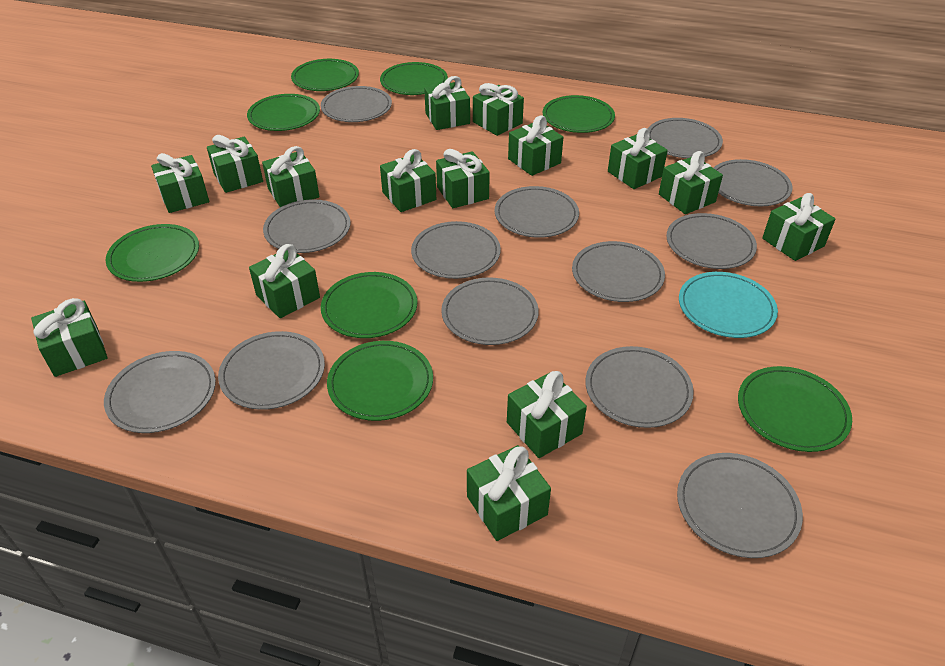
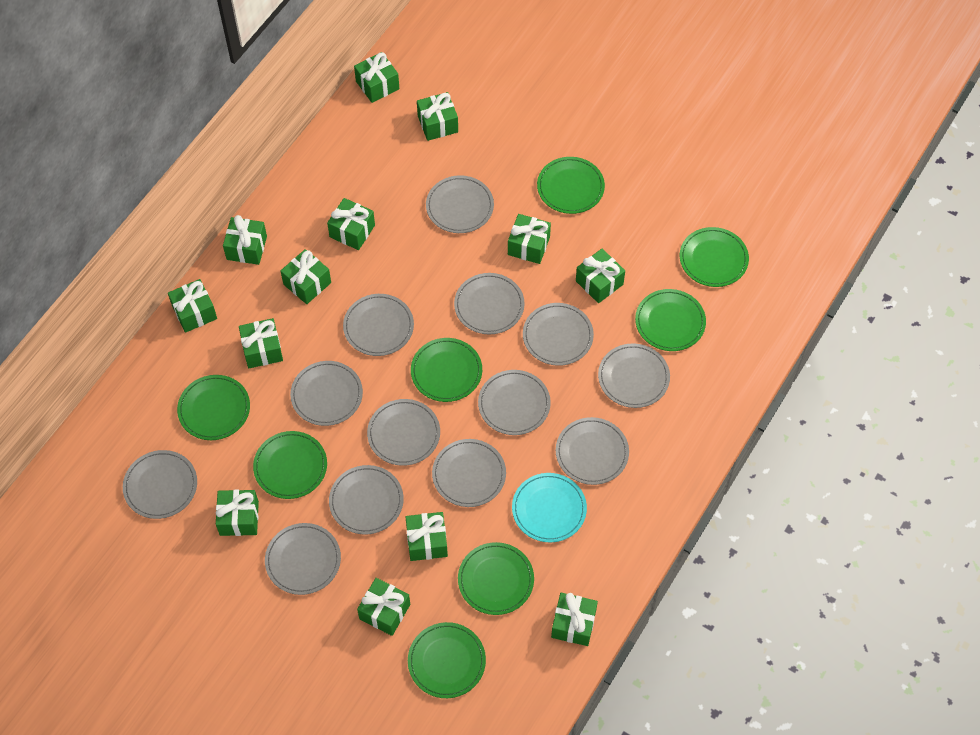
green gift: 15 -> 13

